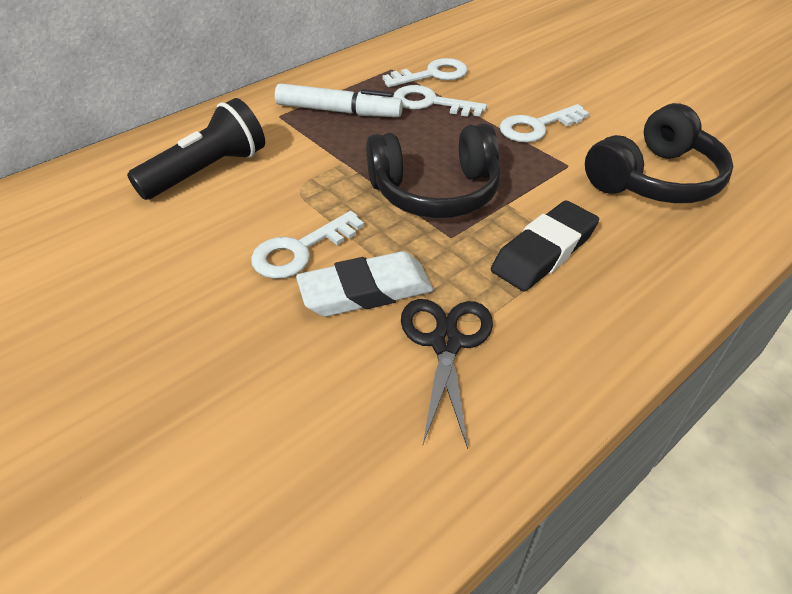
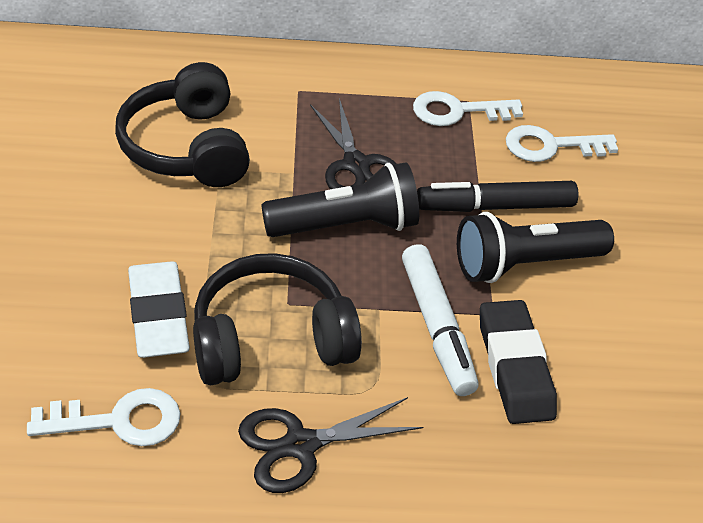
black flashlight: 1 -> 2
black marker: 0 -> 1
black scissors: 1 -> 2
white key: 4 -> 3

